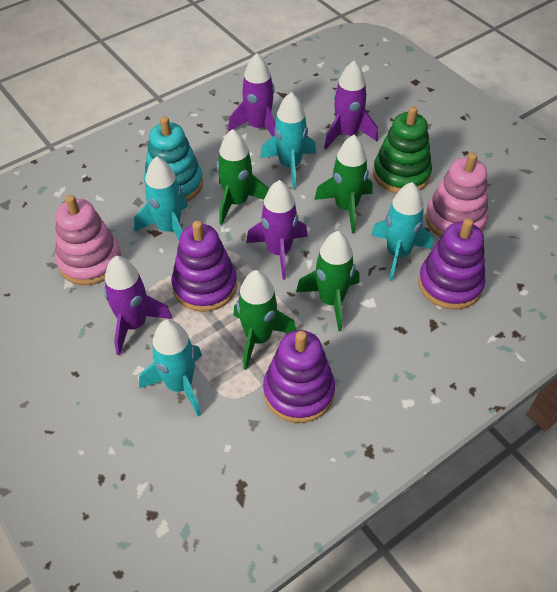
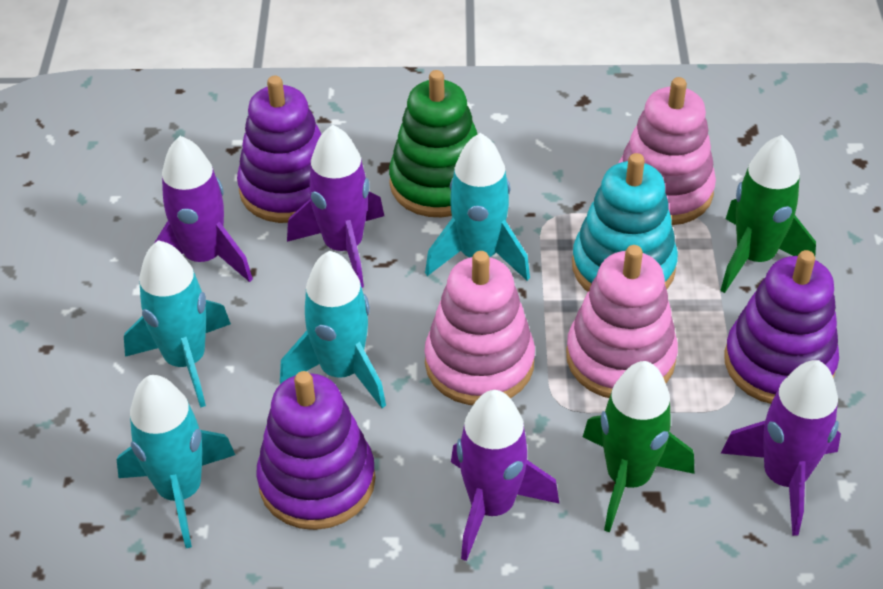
green rocket: 4 -> 2
pink stacking toy: 2 -> 3

